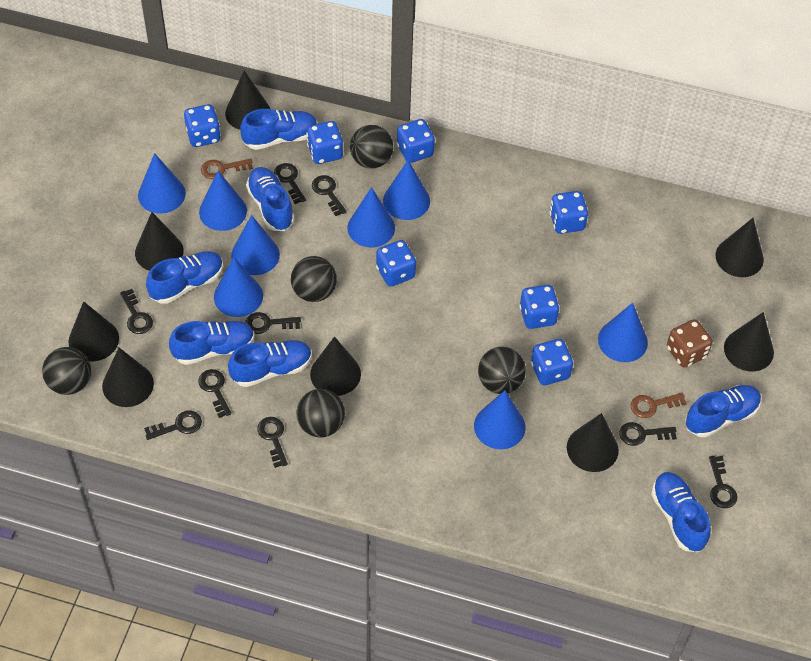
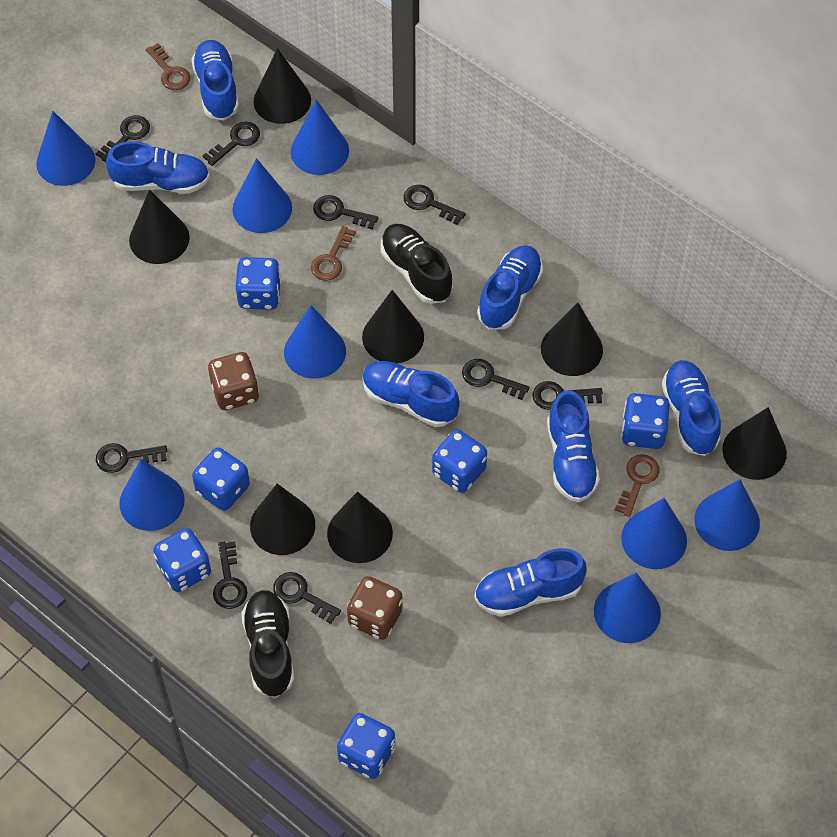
black ball: 5 -> 0
black cone: 8 -> 7
black shoe: 0 -> 2
blue dice: 7 -> 6
brown dice: 1 -> 2
brown key: 2 -> 3

